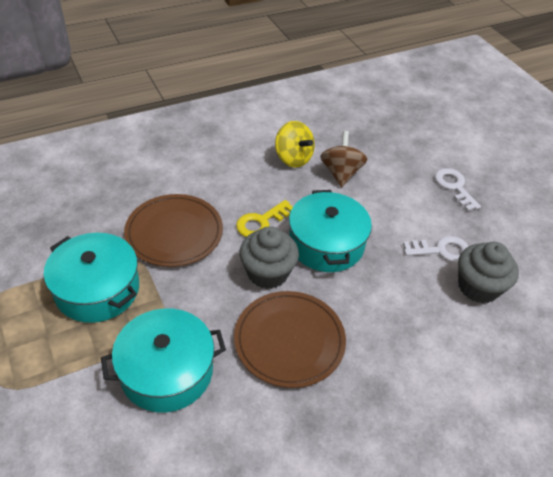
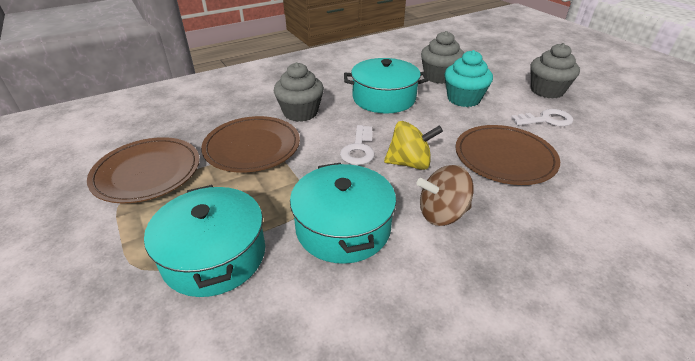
brown plate: 2 -> 3
grey cupcake: 2 -> 3
turquoise cupcake: 0 -> 1
yellow key: 1 -> 0

